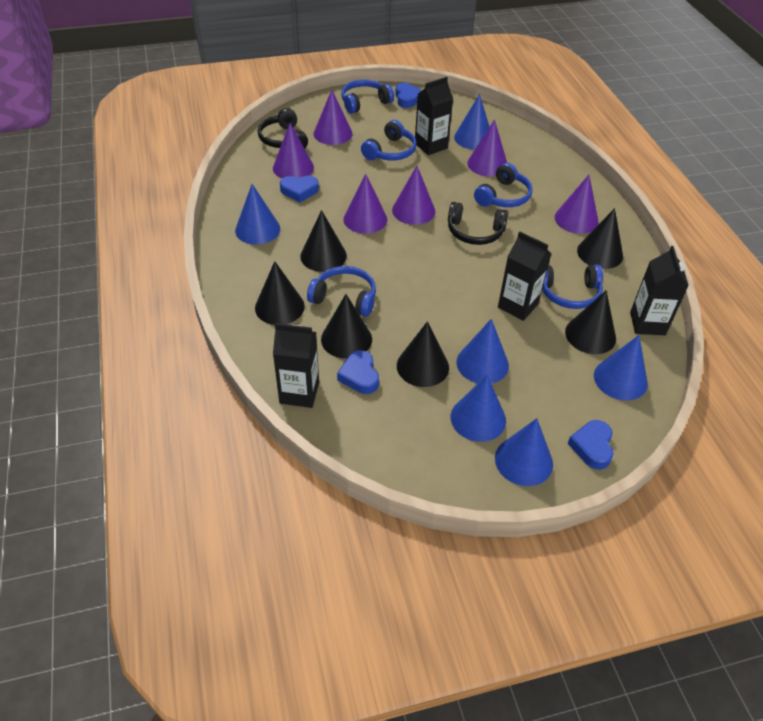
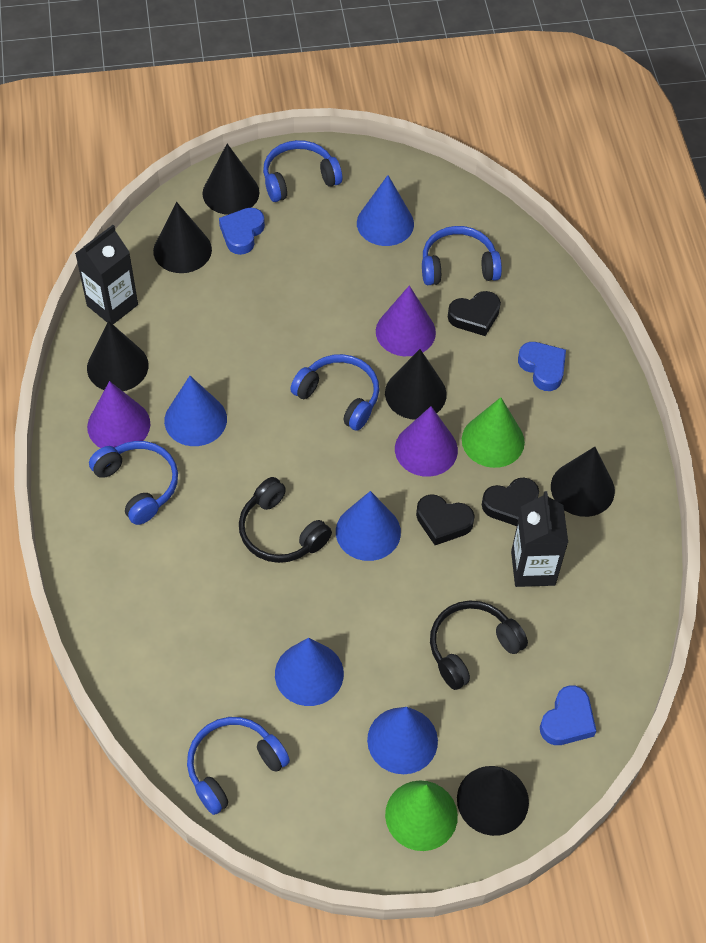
black carton: 4 -> 2
black heart: 0 -> 3
blue cone: 6 -> 5
blue heart: 4 -> 3
green cone: 0 -> 2
purple cone: 6 -> 3

